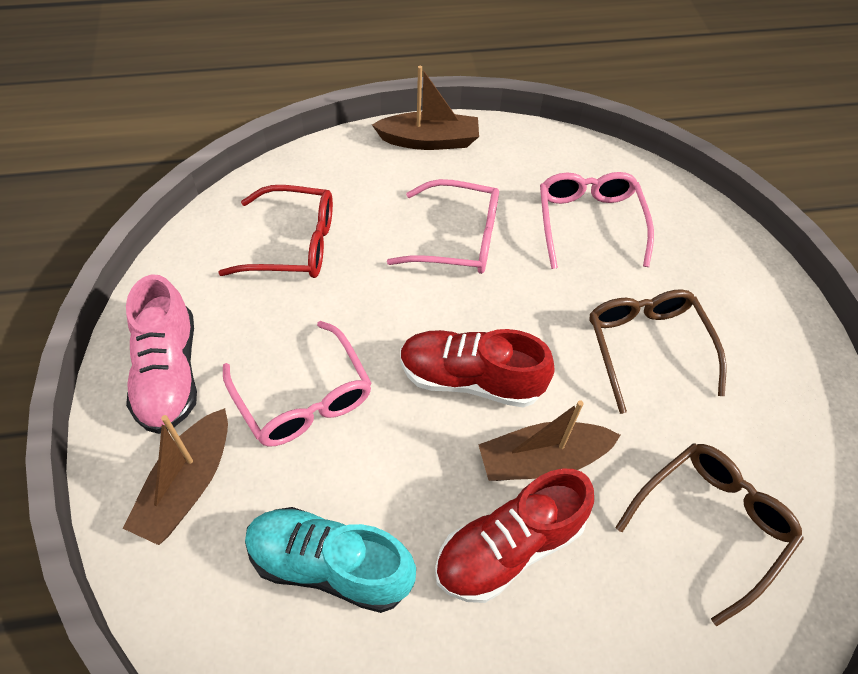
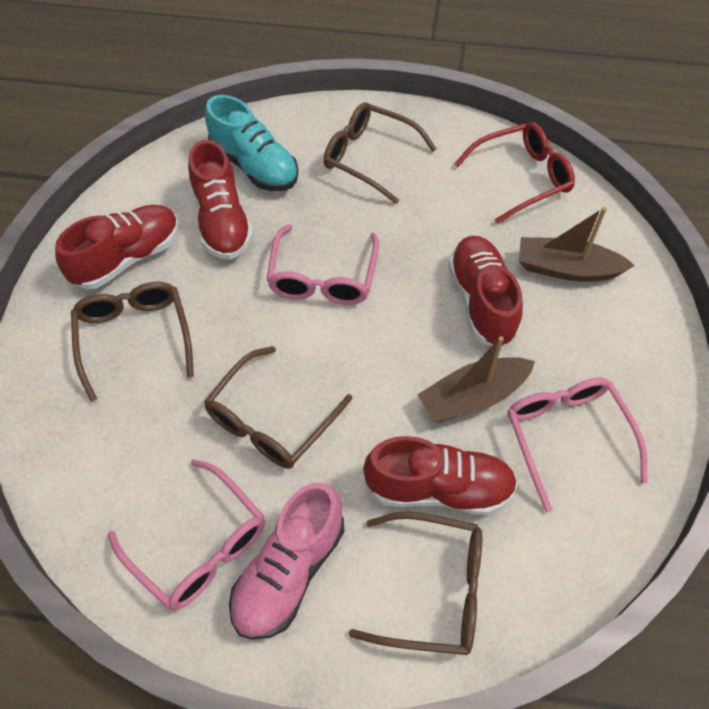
brown boat: 3 -> 2
brown glasses: 2 -> 4
red shoe: 2 -> 4

